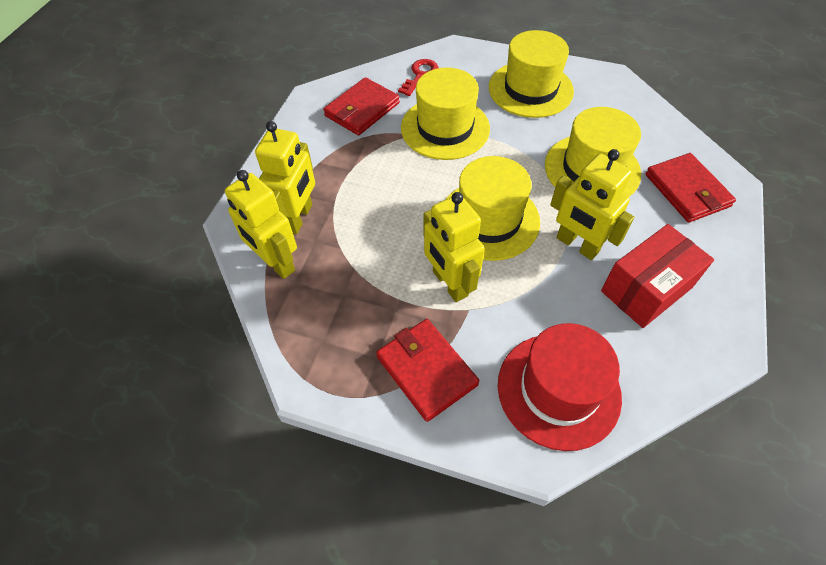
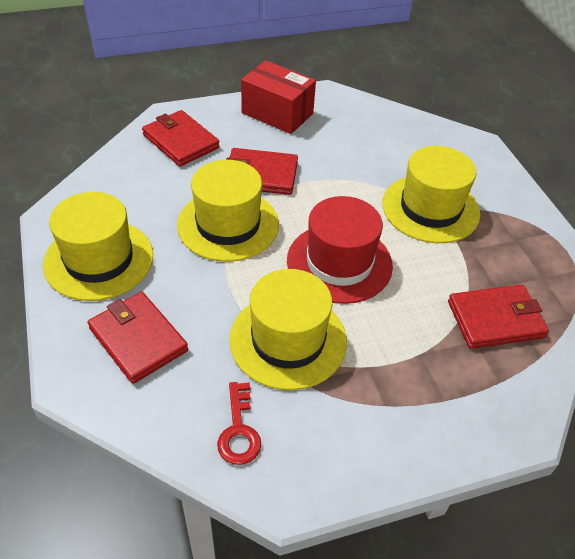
red wallet: 3 -> 4
yellow robot: 4 -> 0

